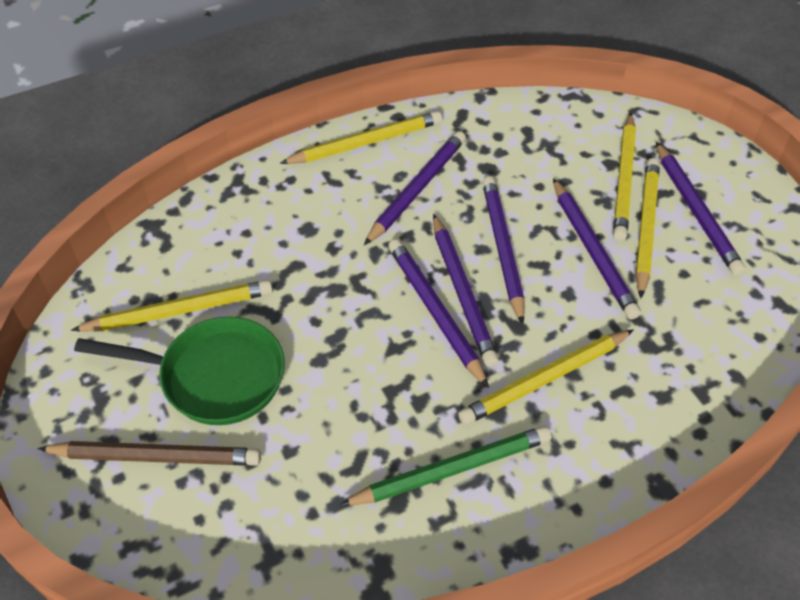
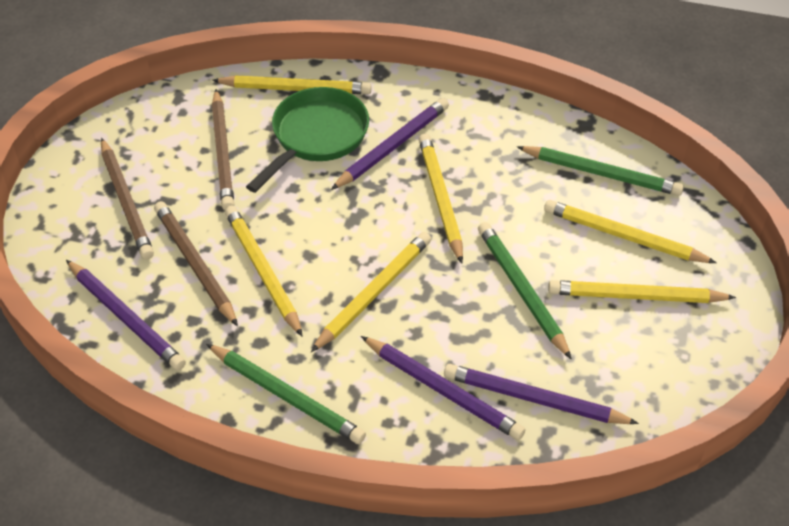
brown pencil: 1 -> 3
green pencil: 1 -> 3
purple pencil: 6 -> 4
yellow pencil: 5 -> 6

